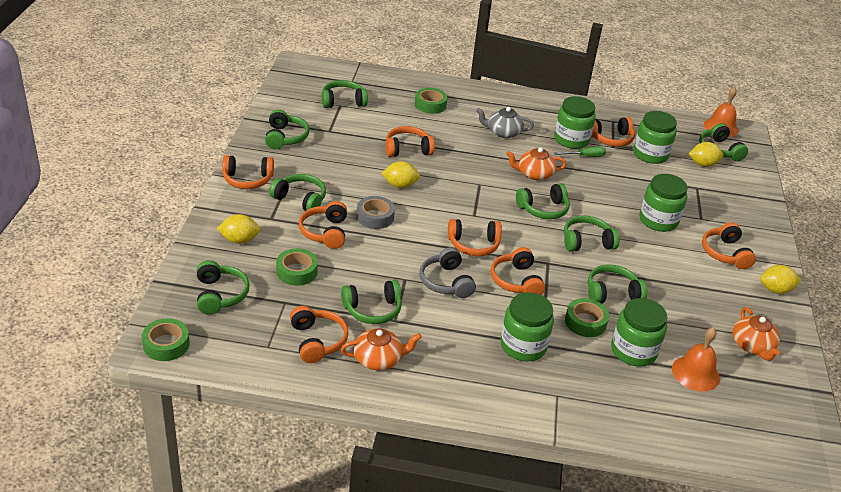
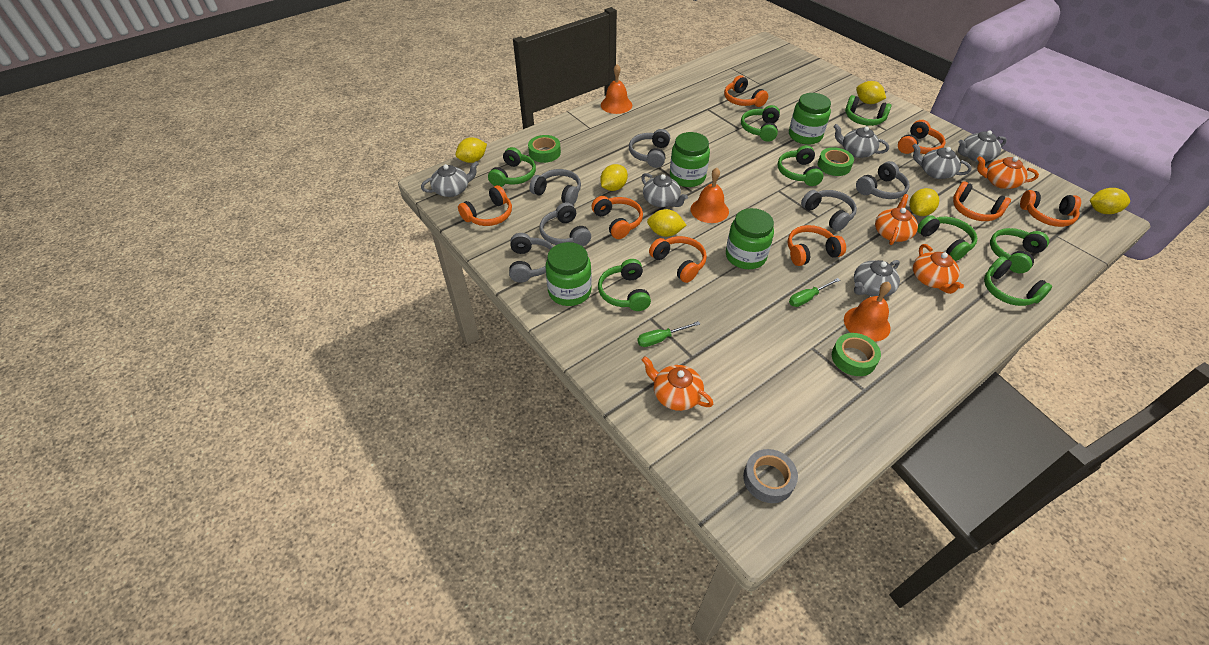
green headphones: 9 -> 8
green jar: 5 -> 4
green screwdriver: 1 -> 2
green tape: 4 -> 3
grey headphones: 1 -> 6
grey teapot: 1 -> 6
orange bell: 2 -> 3
orange teapot: 3 -> 4
yellow lemon: 4 -> 6

